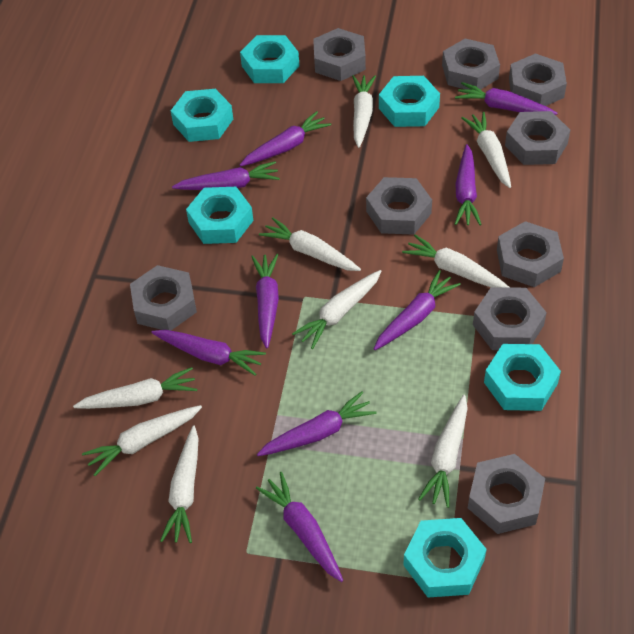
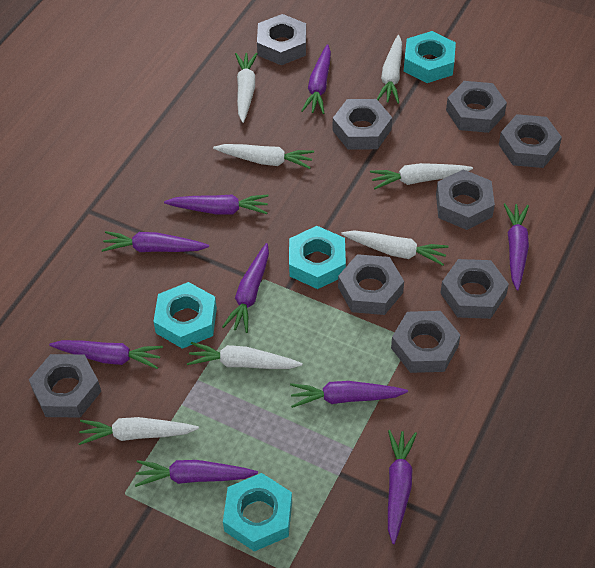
turquoise nut: 6 -> 4
white carrot: 9 -> 7

